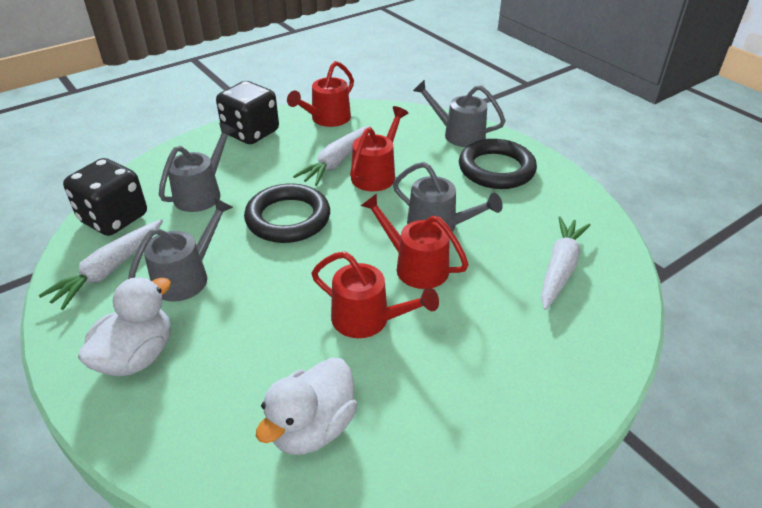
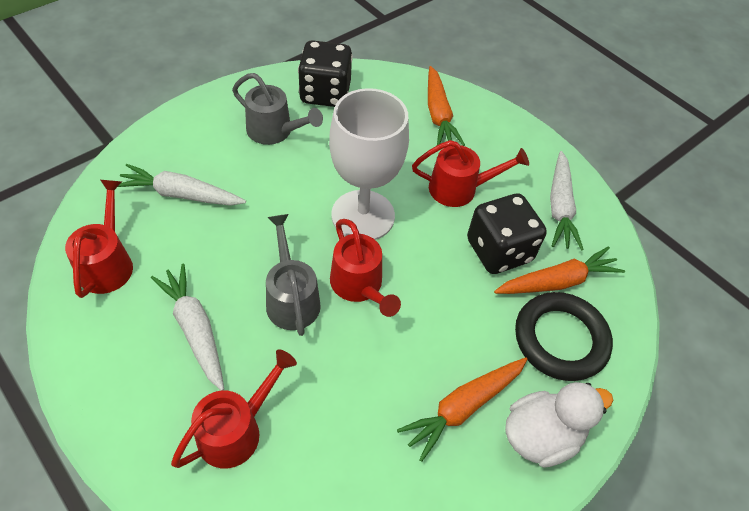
black ring: 2 -> 1
grey watering can: 4 -> 2
orange carrot: 0 -> 3
white duck: 2 -> 1
white goblet: 0 -> 1

